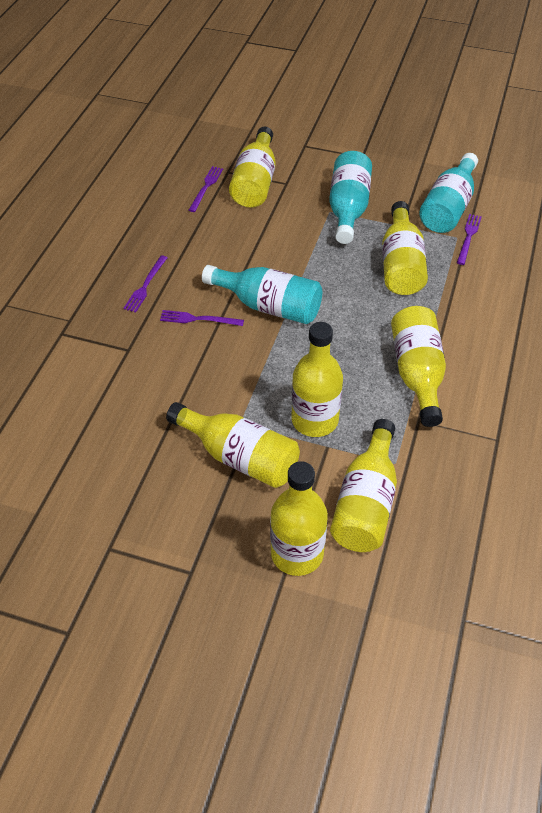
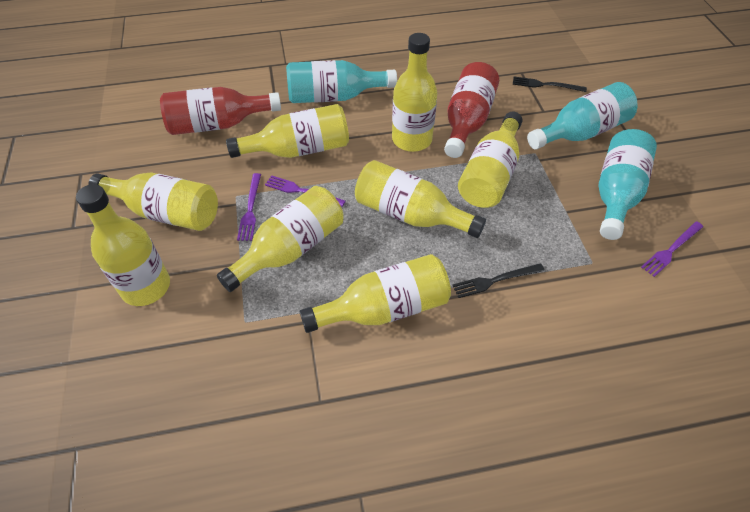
black fork: 0 -> 2
purple fork: 4 -> 3
red bottle: 0 -> 2
yellow bottle: 7 -> 8

